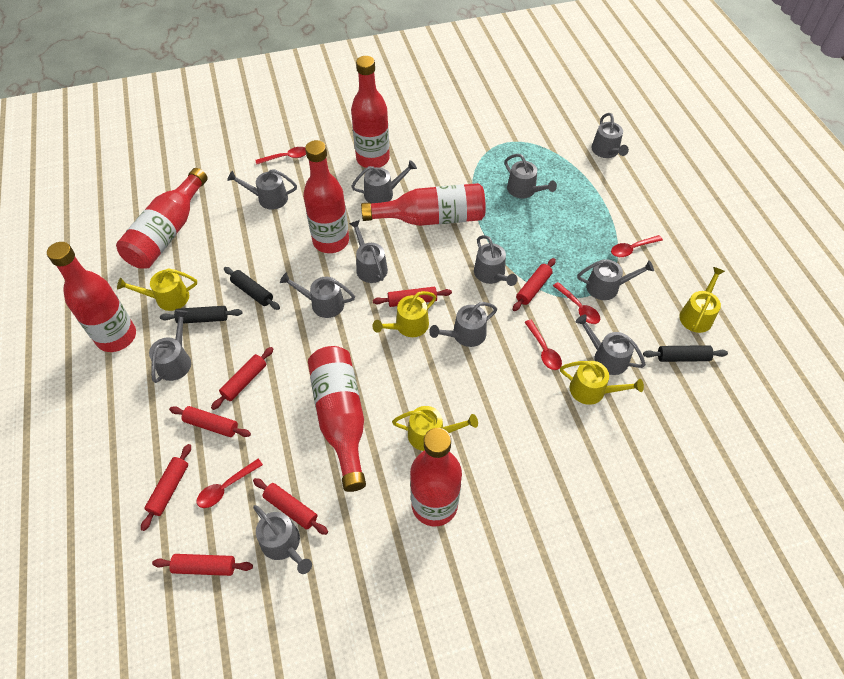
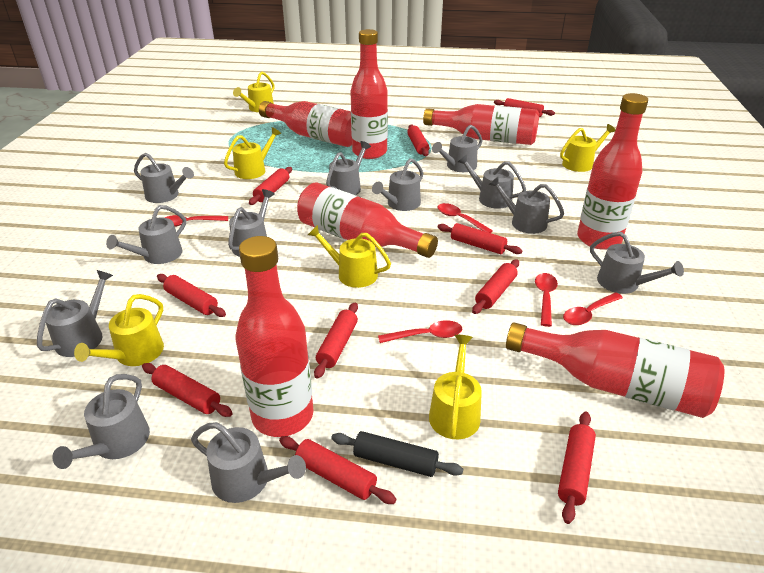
black rolling pin: 3 -> 1
red rolling pin: 7 -> 10
yellow watering can: 5 -> 6

